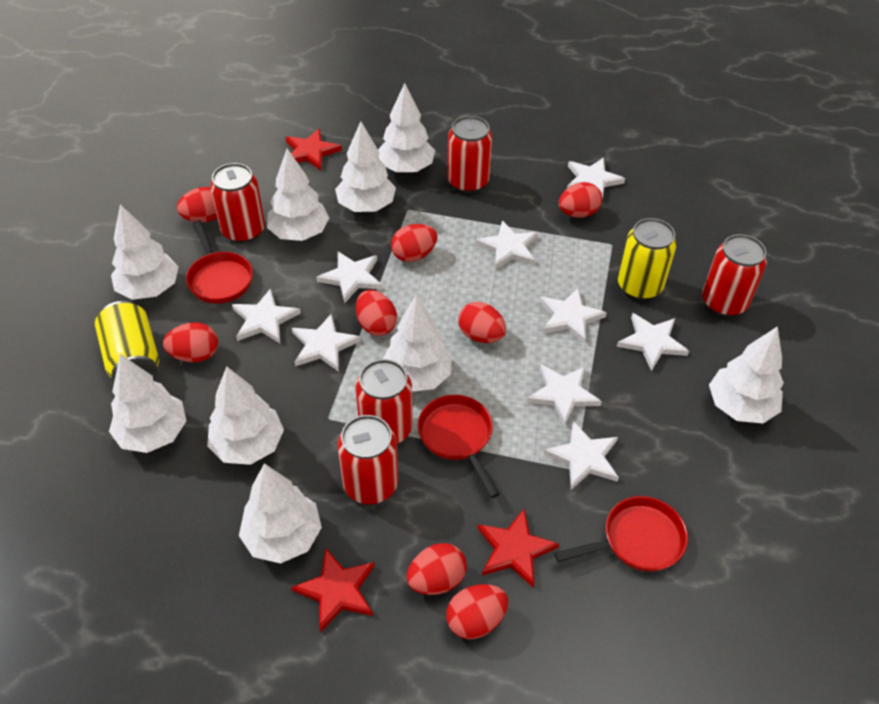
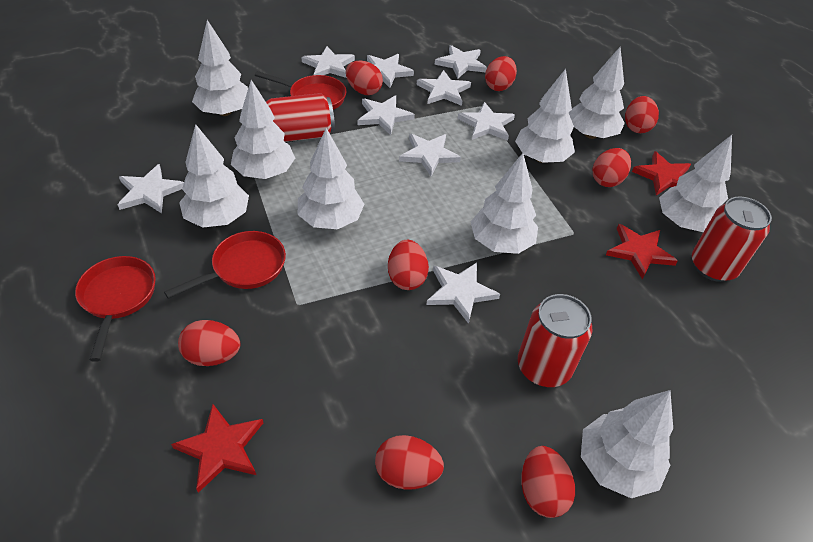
red can: 5 -> 3
yellow can: 2 -> 0

